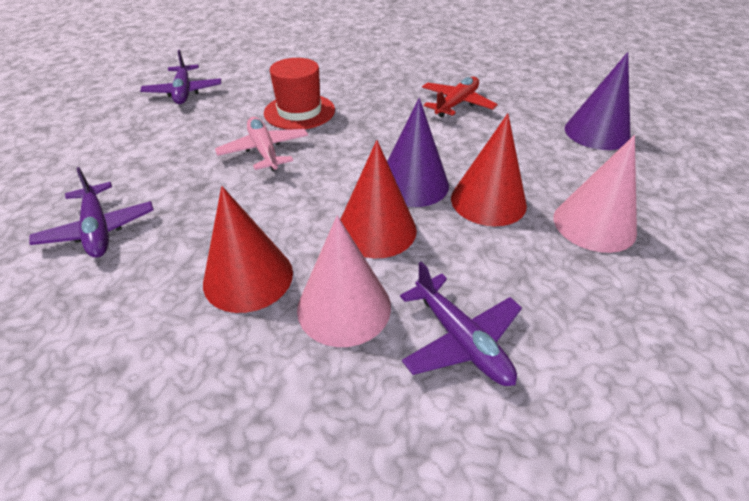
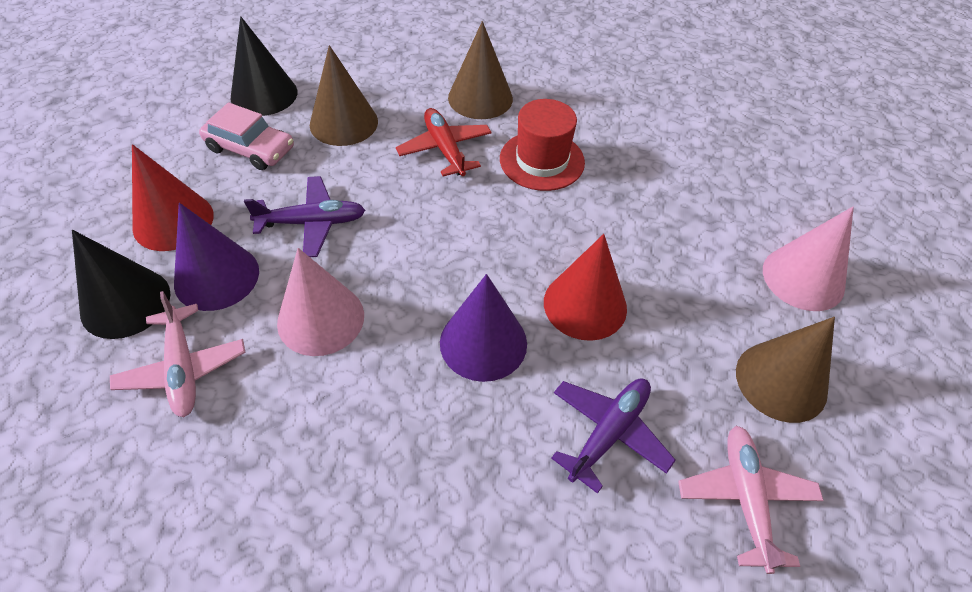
black cone: 0 -> 2
brown cone: 0 -> 3
pink car: 0 -> 1
pink plane: 1 -> 2
purple plane: 3 -> 2
red cone: 3 -> 2

